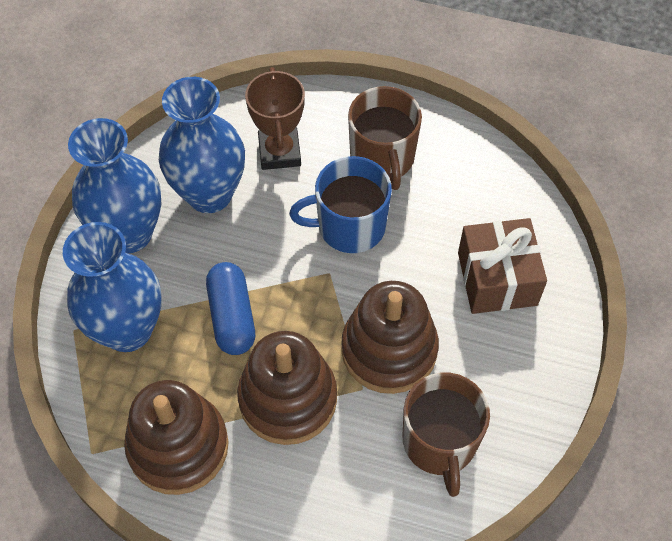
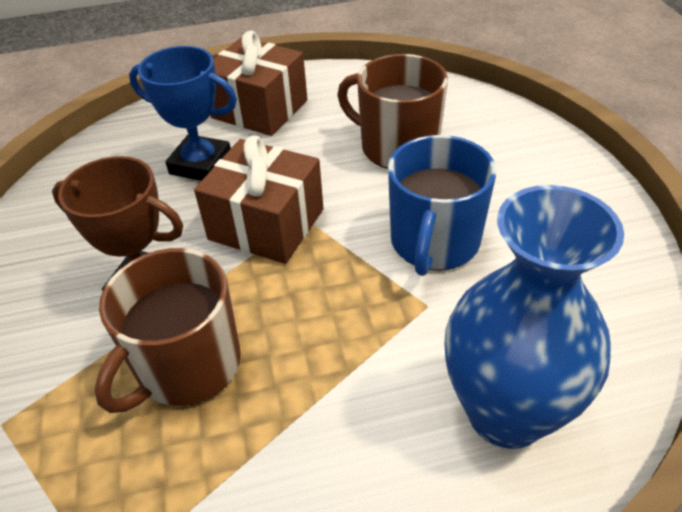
blue capsule: 1 -> 0
blue trophy: 0 -> 1
blue vase: 3 -> 1
brown gift: 1 -> 2
brown stacking toy: 3 -> 0

